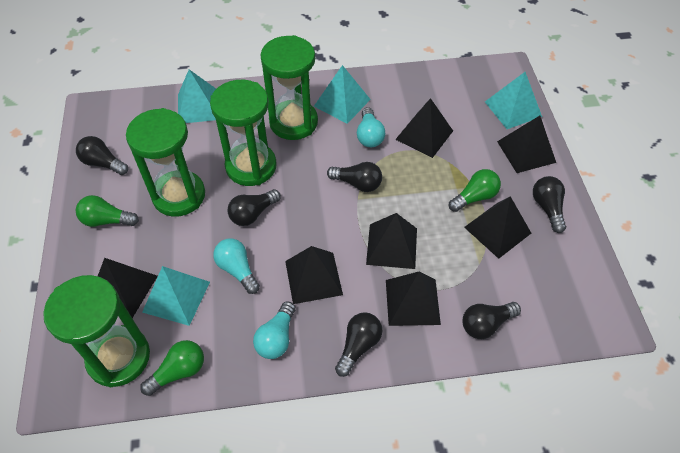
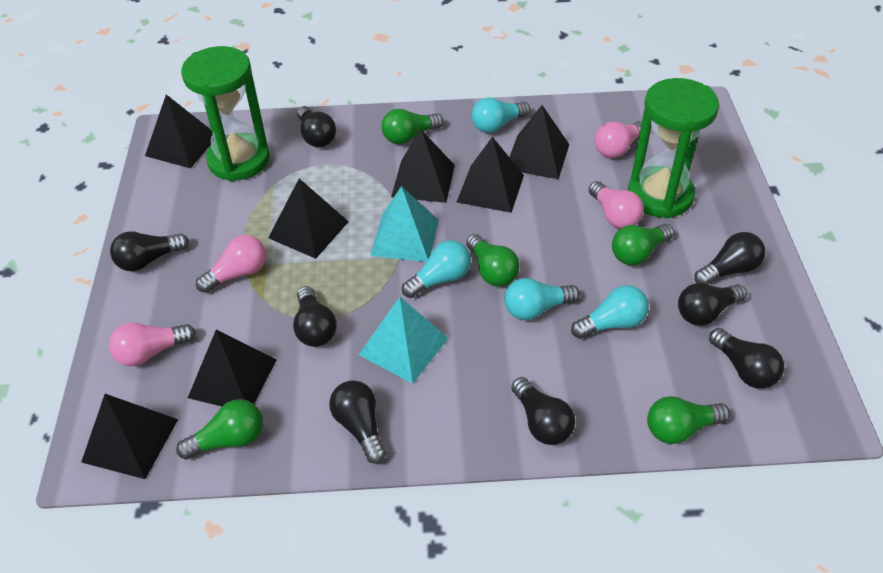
black light bulb: 6 -> 8
green hourglass: 4 -> 2
green light bulb: 3 -> 5
pink light bulb: 0 -> 4
turquoise light bulb: 3 -> 4
turquoise pyramid: 4 -> 2

